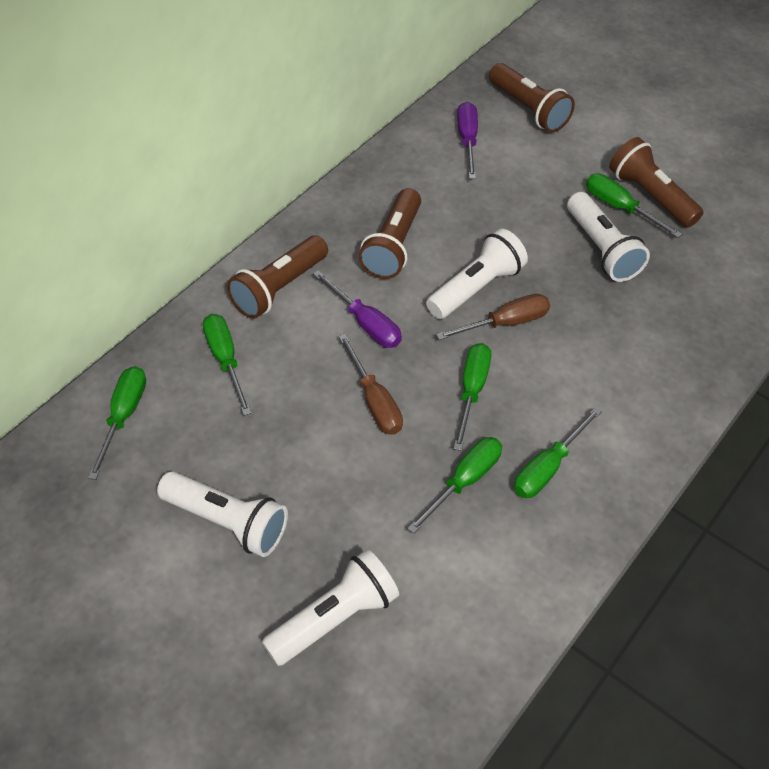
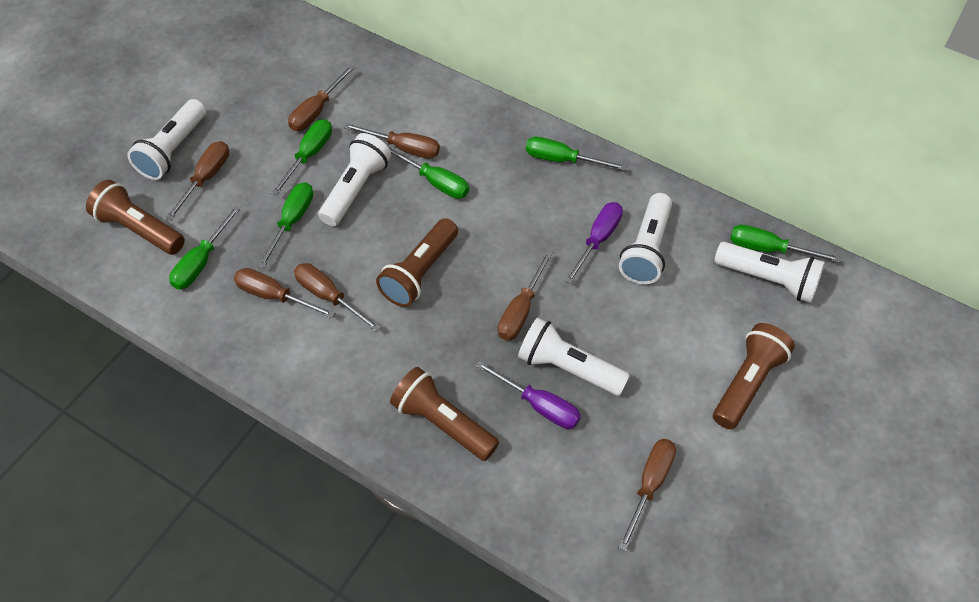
brown screwdriver: 2 -> 7
white flashlight: 4 -> 5

